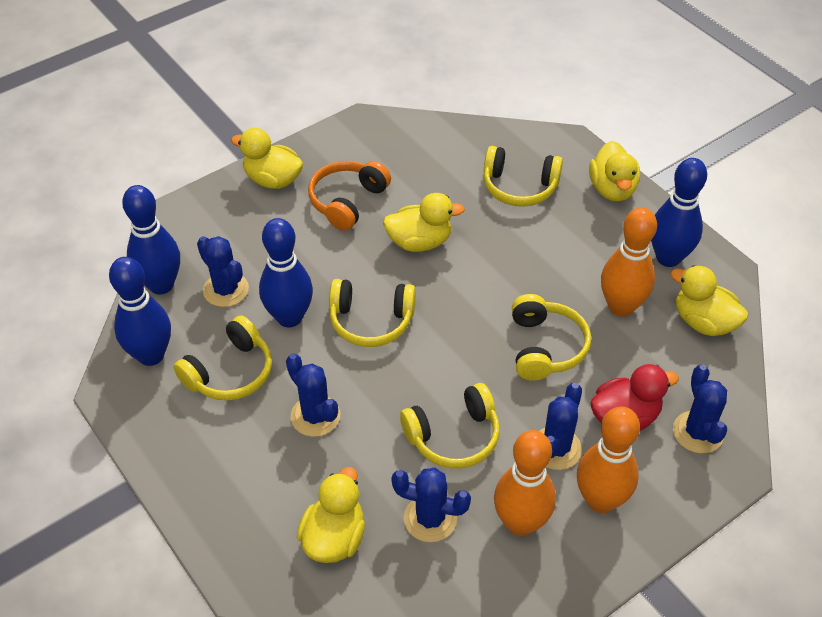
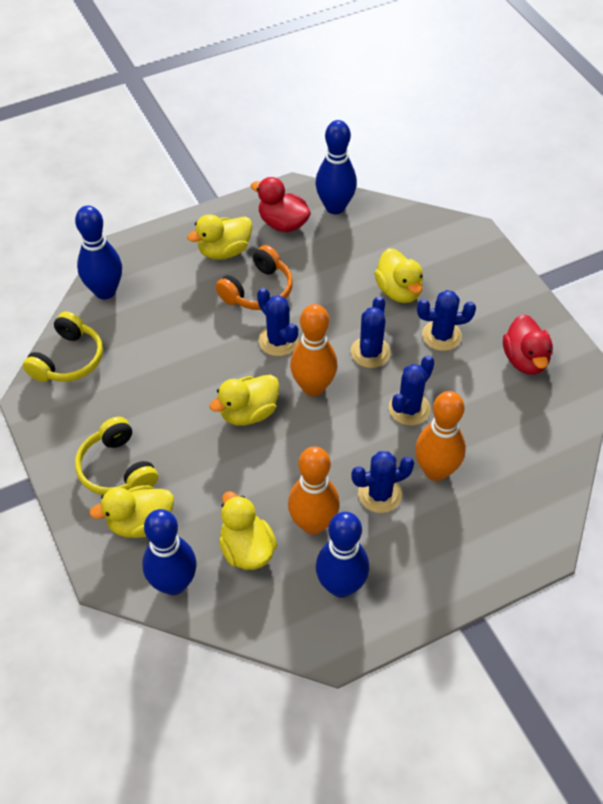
red duck: 1 -> 2
yellow headphones: 5 -> 2

